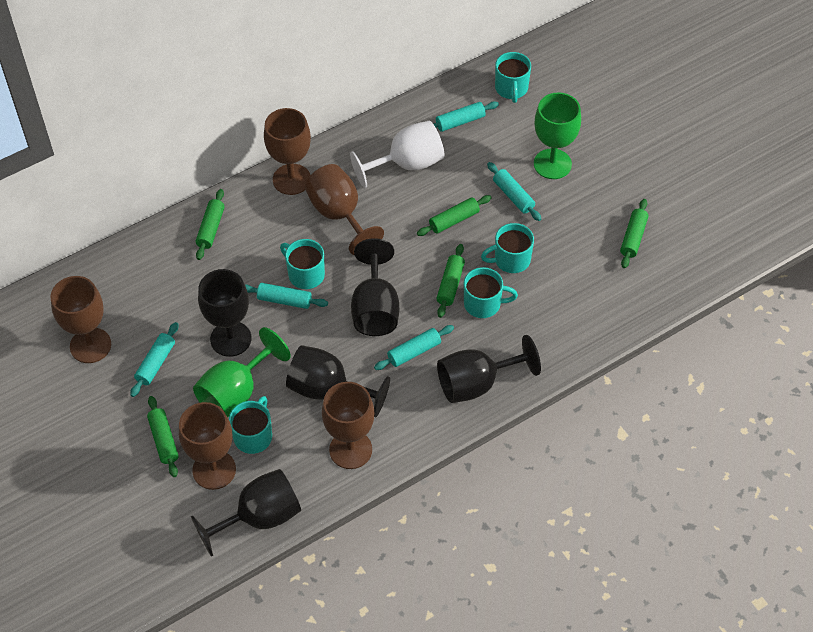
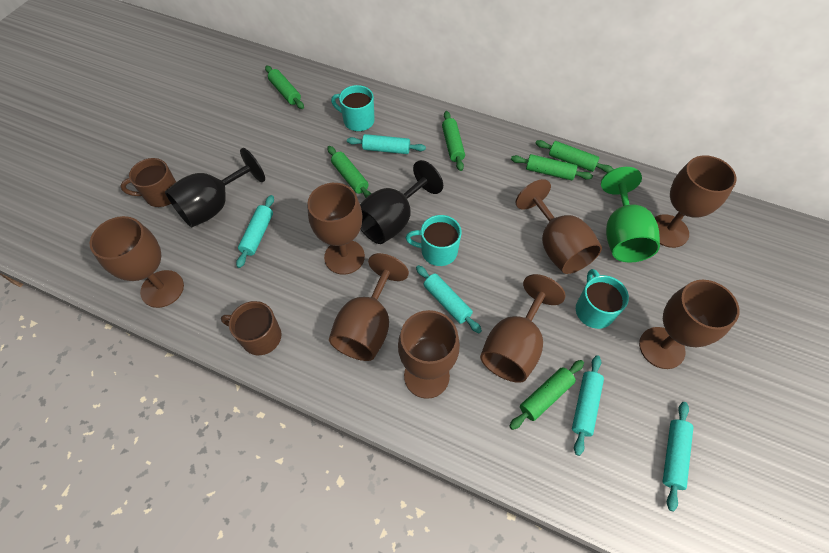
black goblet: 5 -> 2
brown goblet: 5 -> 8
brown mug: 0 -> 2
green goblet: 2 -> 1
green rolling pin: 5 -> 6
turquoise mug: 5 -> 3
white goblet: 1 -> 0

